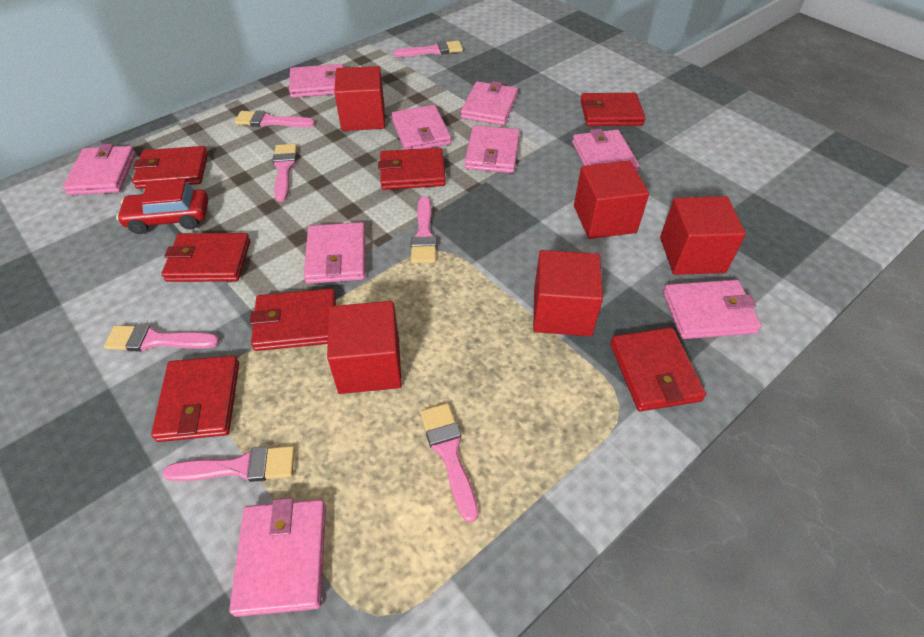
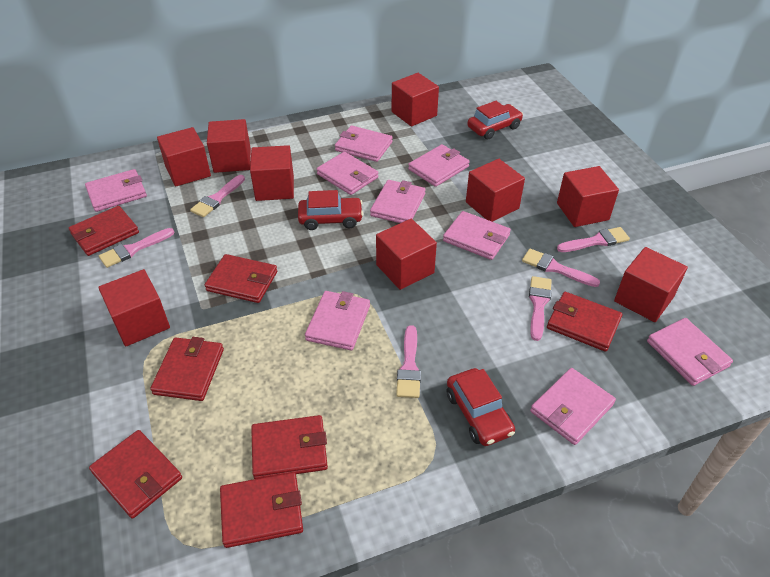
pink brush: 7 -> 6
red car: 1 -> 3
red cube: 5 -> 9

